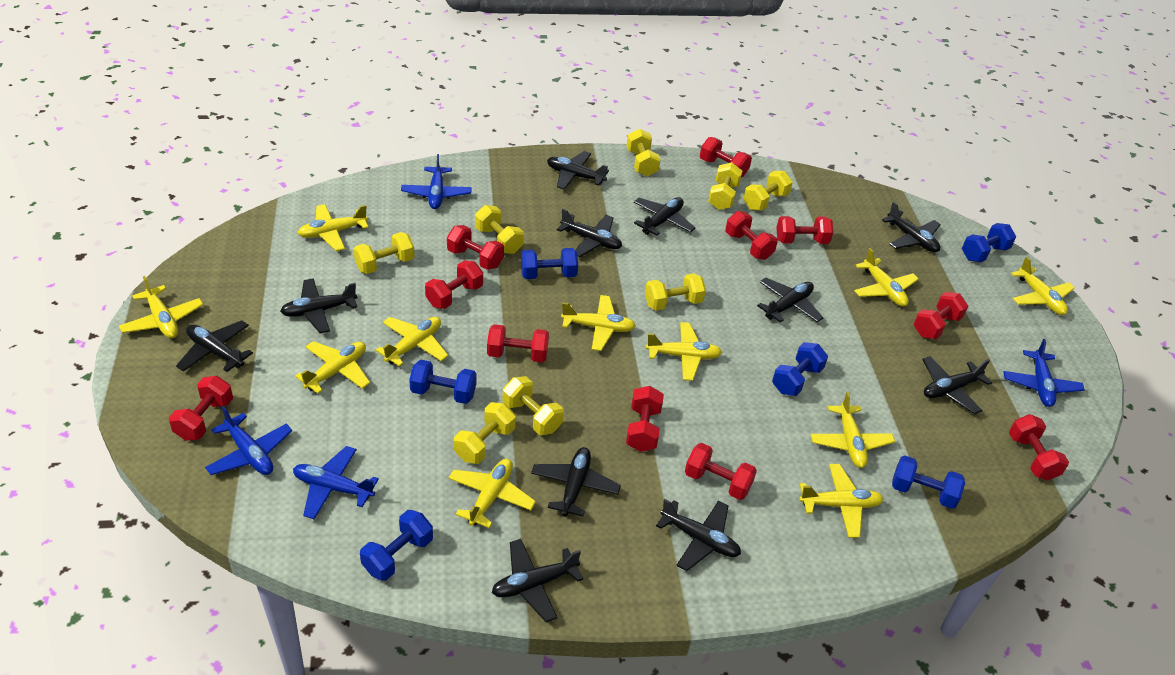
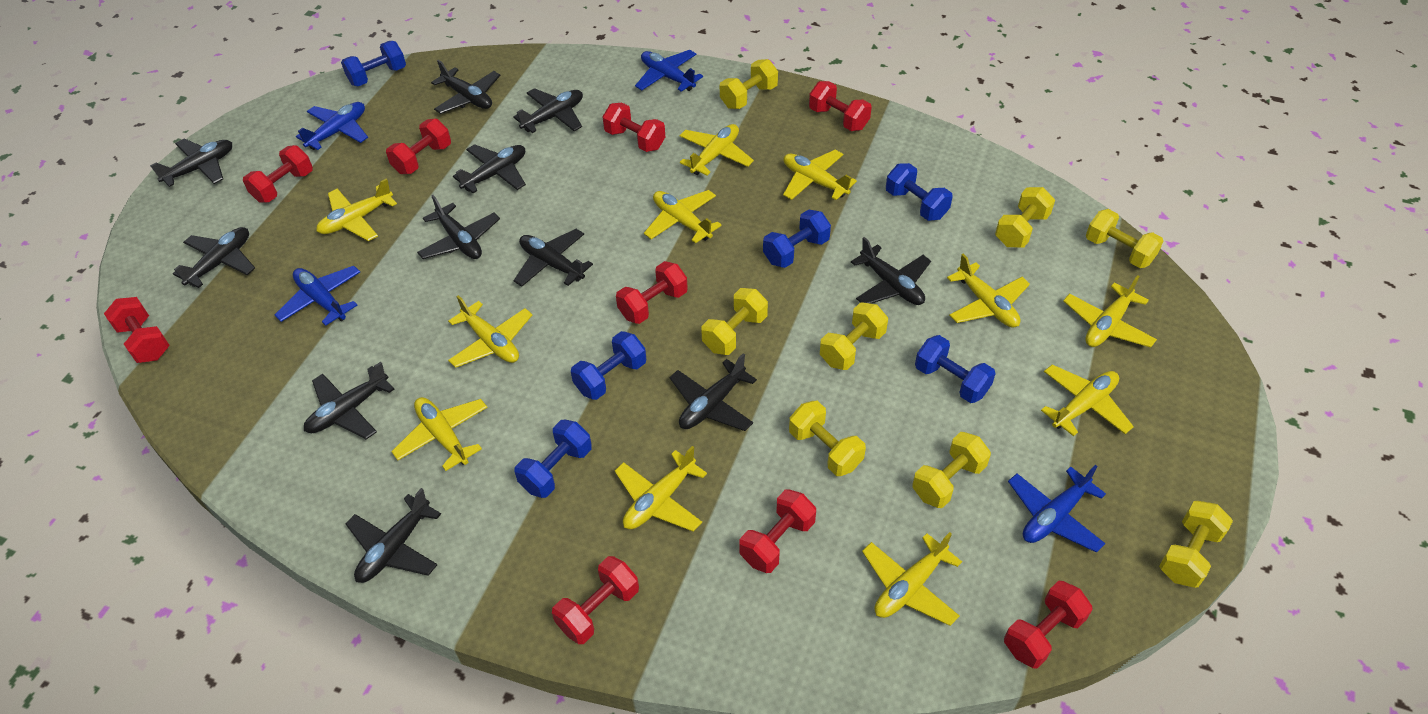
red dumbbell: 11 -> 9

